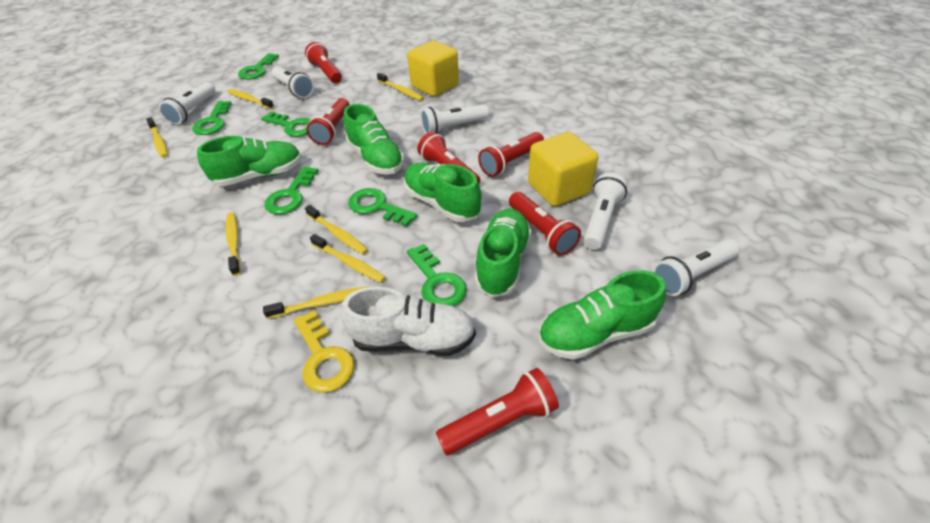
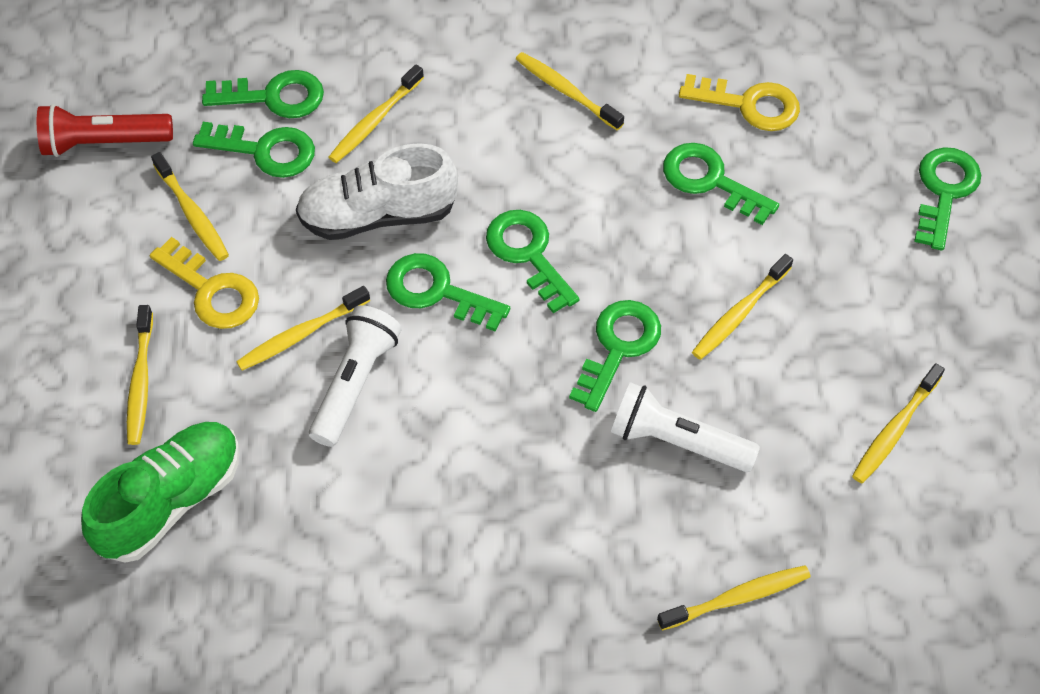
green key: 6 -> 7
green shoe: 5 -> 1
red flashlight: 6 -> 1
white flashlight: 5 -> 2
yellow cube: 2 -> 0
yellow key: 1 -> 2
yellow toothbrush: 7 -> 8

